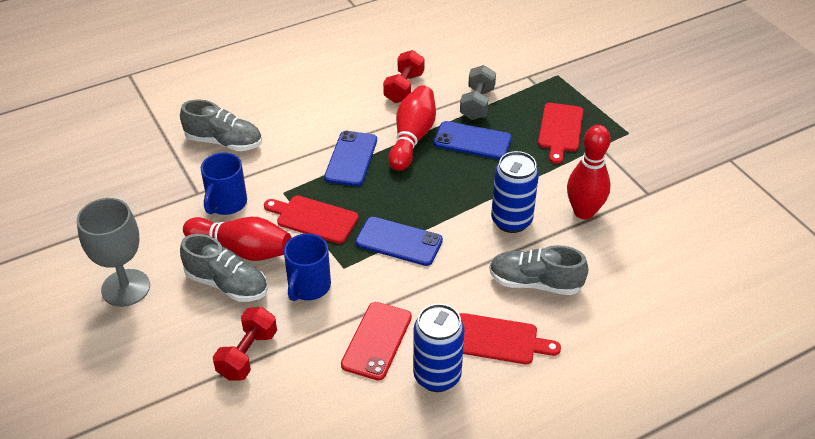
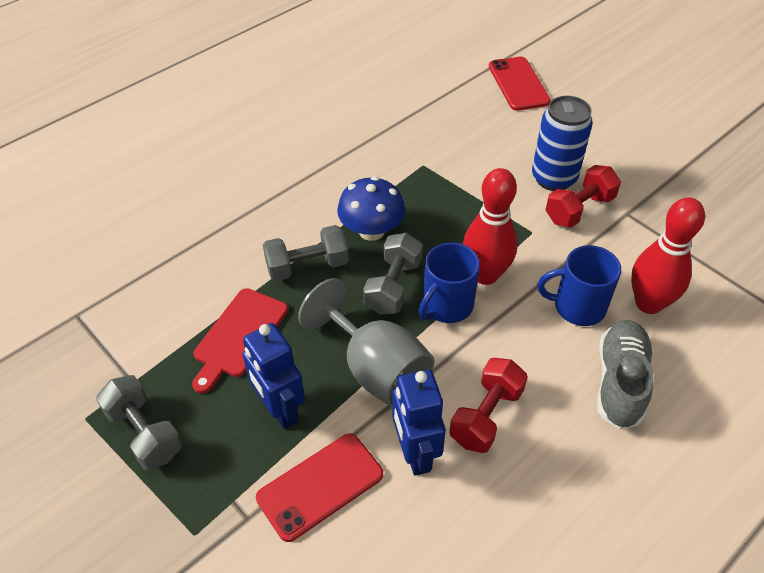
blue can: 2 -> 1
blue mushroom: 0 -> 1
blue phone: 3 -> 0
blue robot: 0 -> 2
grey dumbbell: 1 -> 3
grey shoe: 3 -> 1
red bowling pin: 3 -> 2
red cutting board: 3 -> 1
red phone: 1 -> 2

